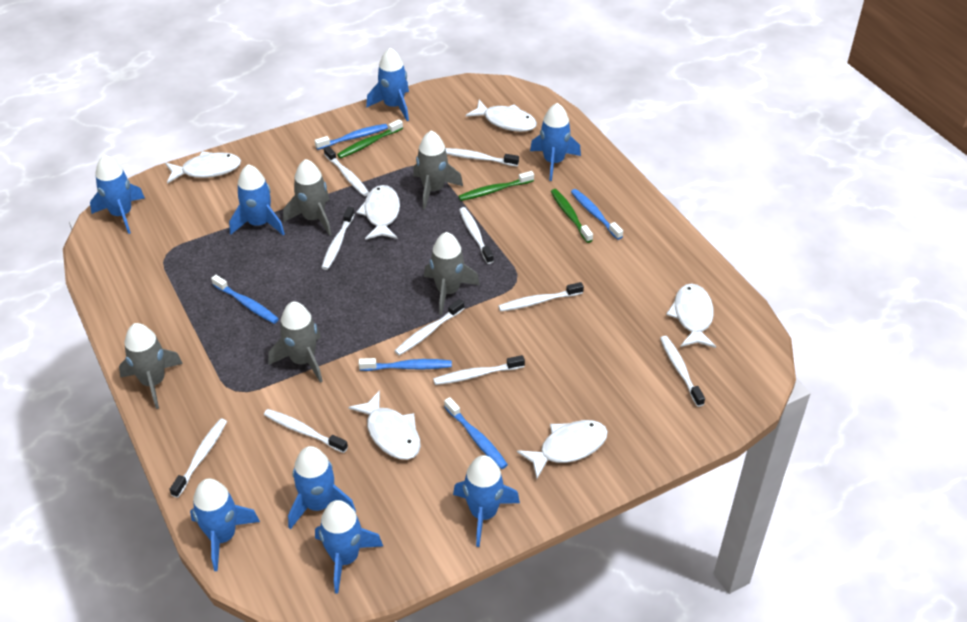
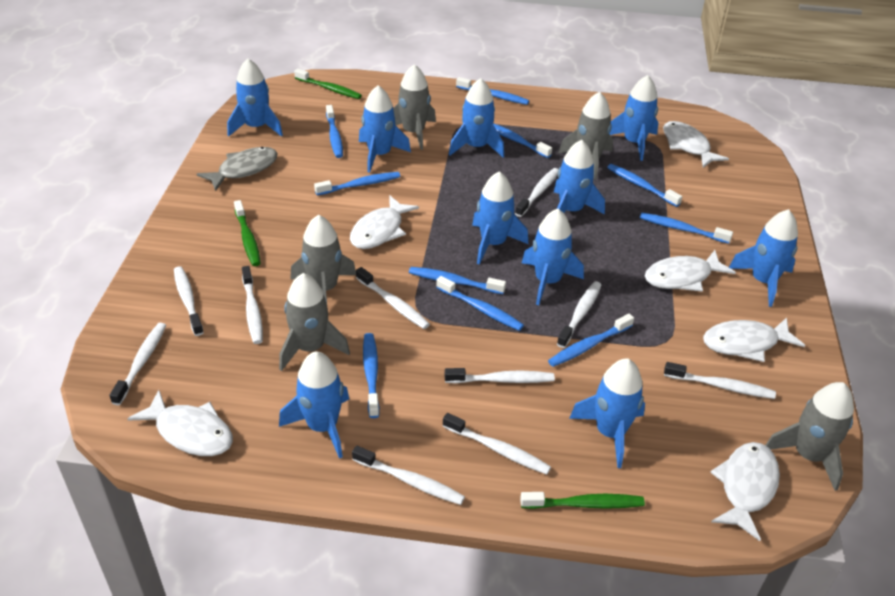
blue rocket: 8 -> 10
blue toothbrush: 5 -> 10
grey fish: 0 -> 1

